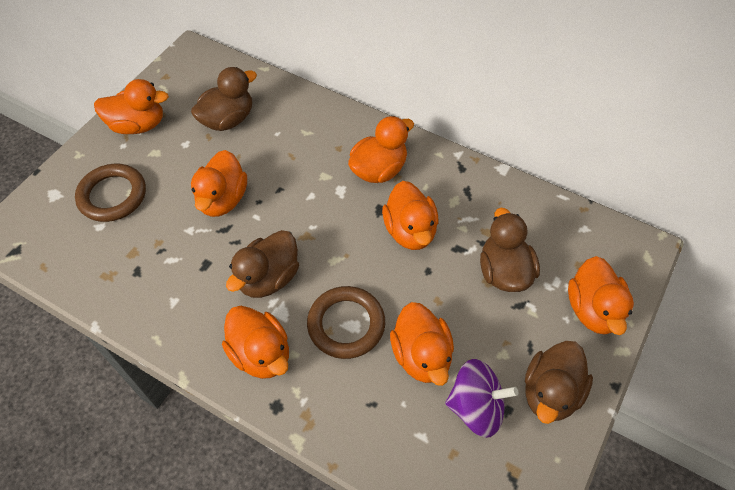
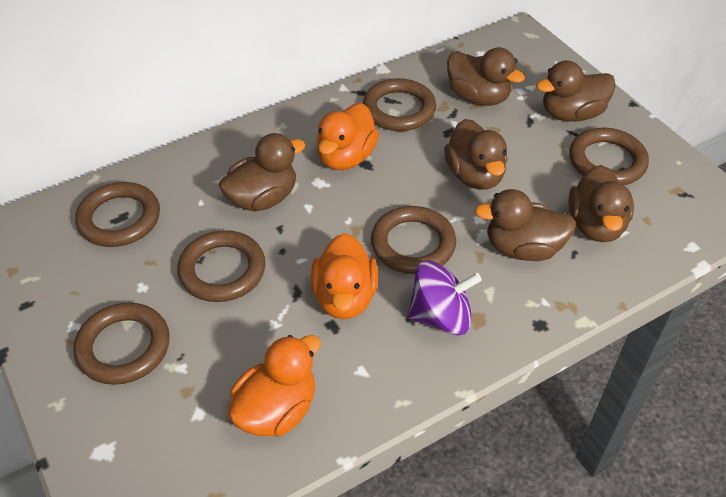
brown duck: 4 -> 6
brown ring: 2 -> 6
orange duck: 7 -> 3

